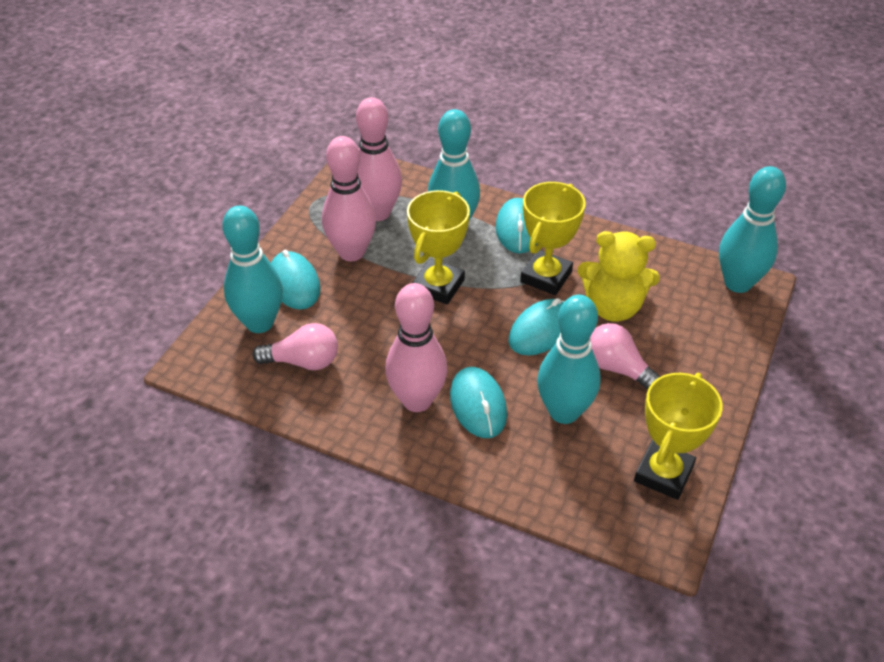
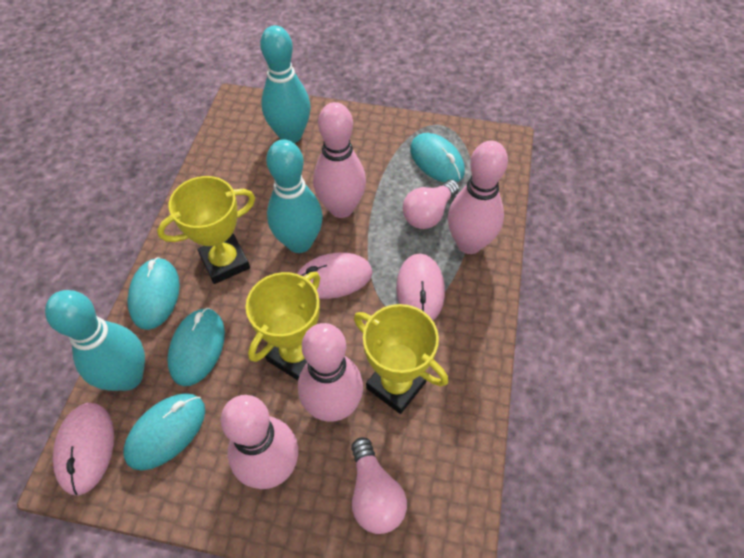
pink bowling pin: 3 -> 4
pink mouse: 0 -> 3
turquoise bowling pin: 4 -> 3
yellow teddy bear: 1 -> 0

